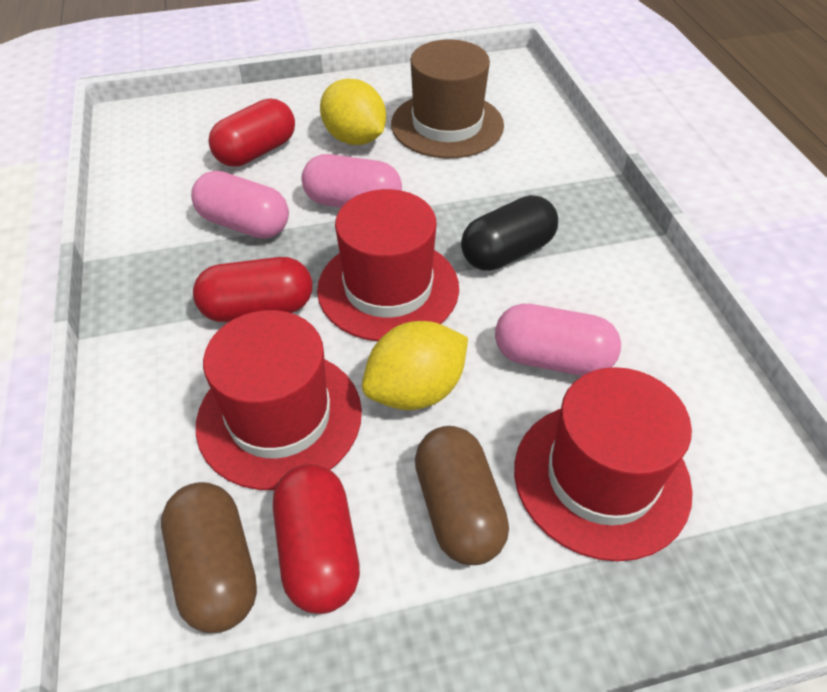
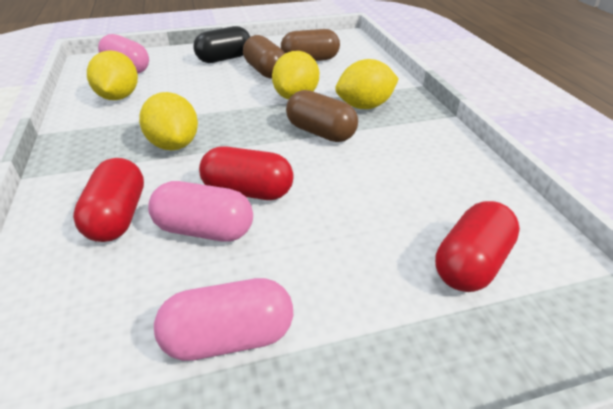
brown capsule: 2 -> 3
brown hat: 1 -> 0
red hat: 3 -> 0
yellow lemon: 2 -> 4

